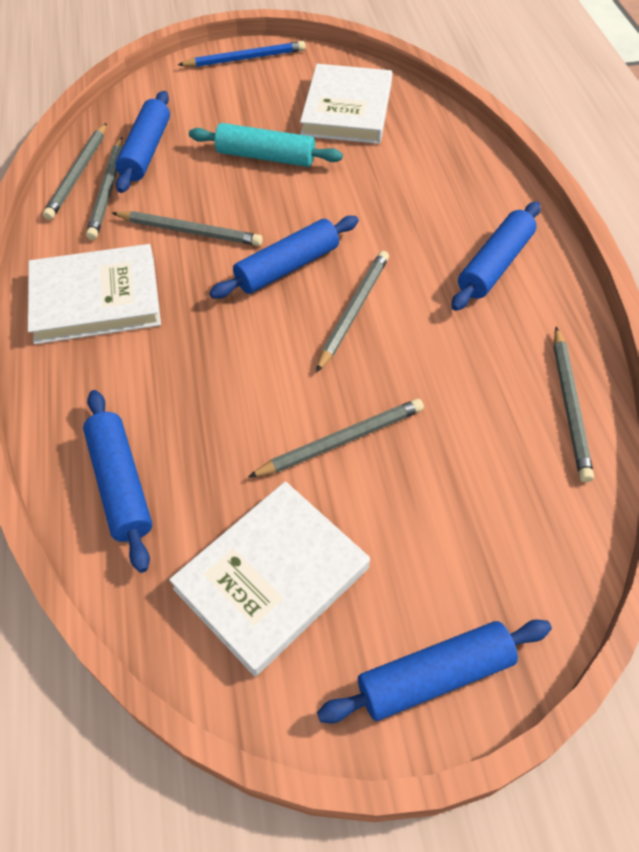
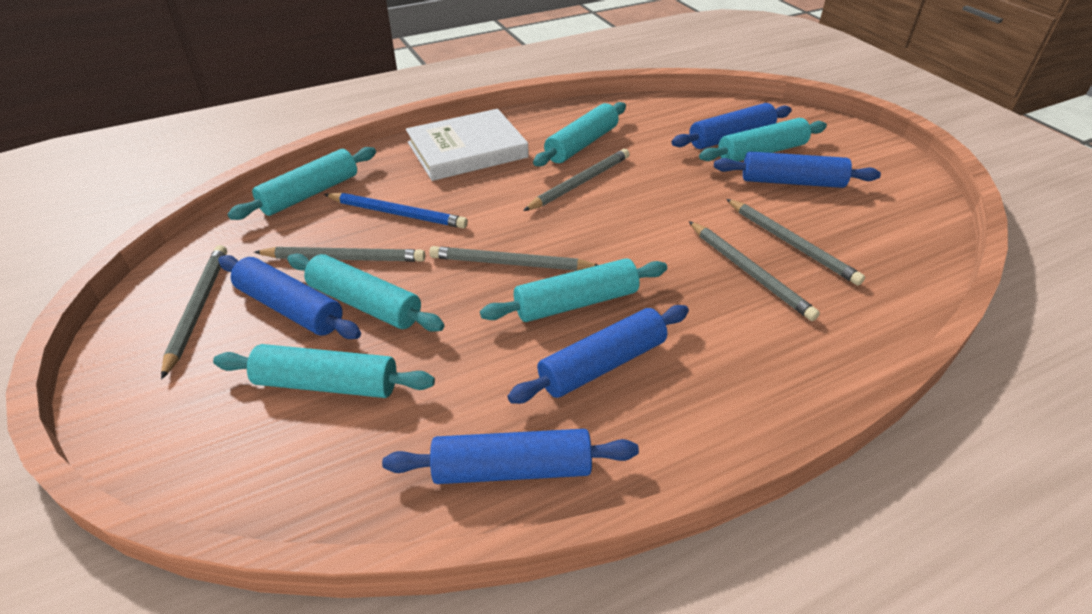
turquoise rolling pin: 1 -> 6
white book: 3 -> 1

